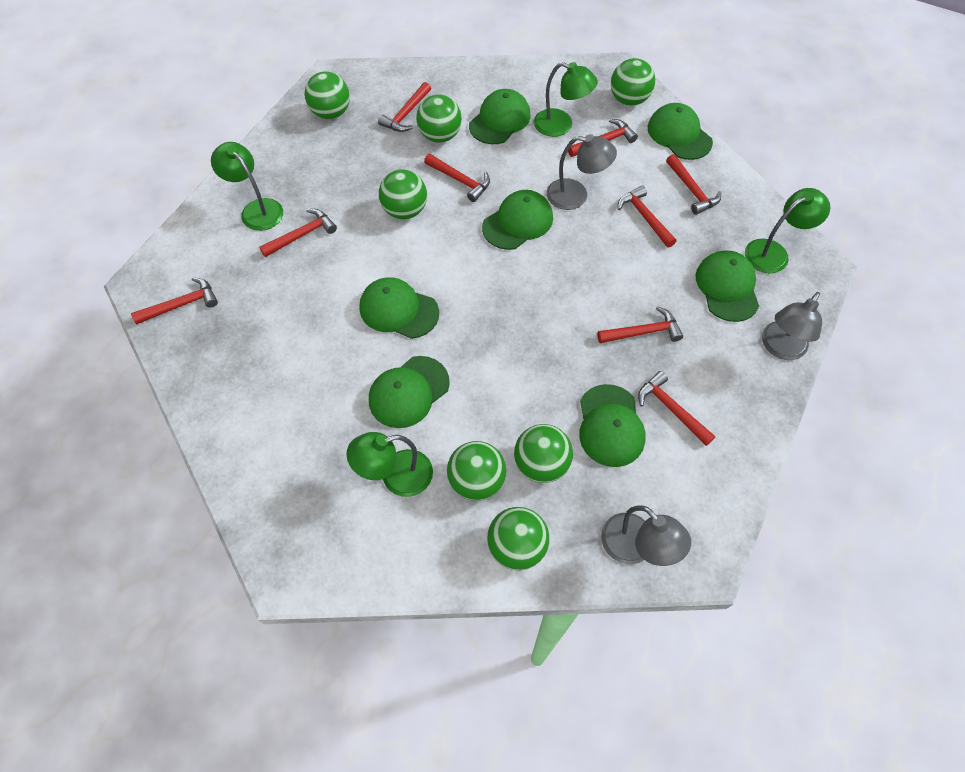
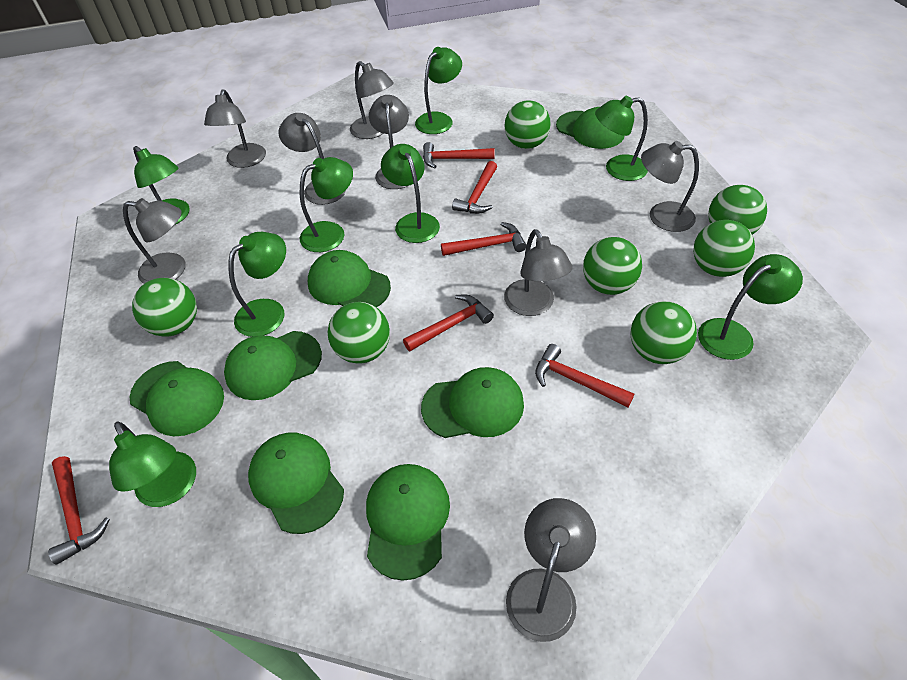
green lamp: 4 -> 8
grey lamp: 3 -> 8
red hammer: 9 -> 6

